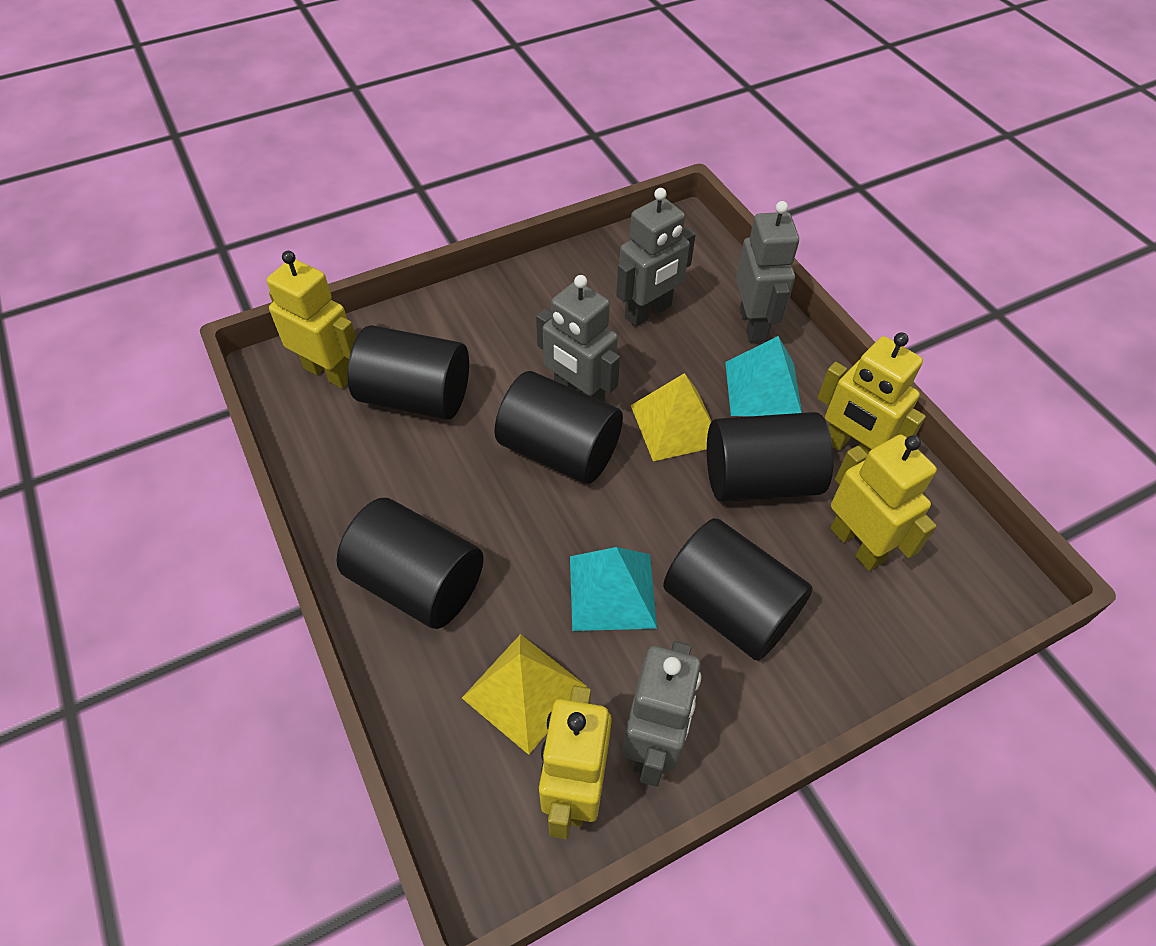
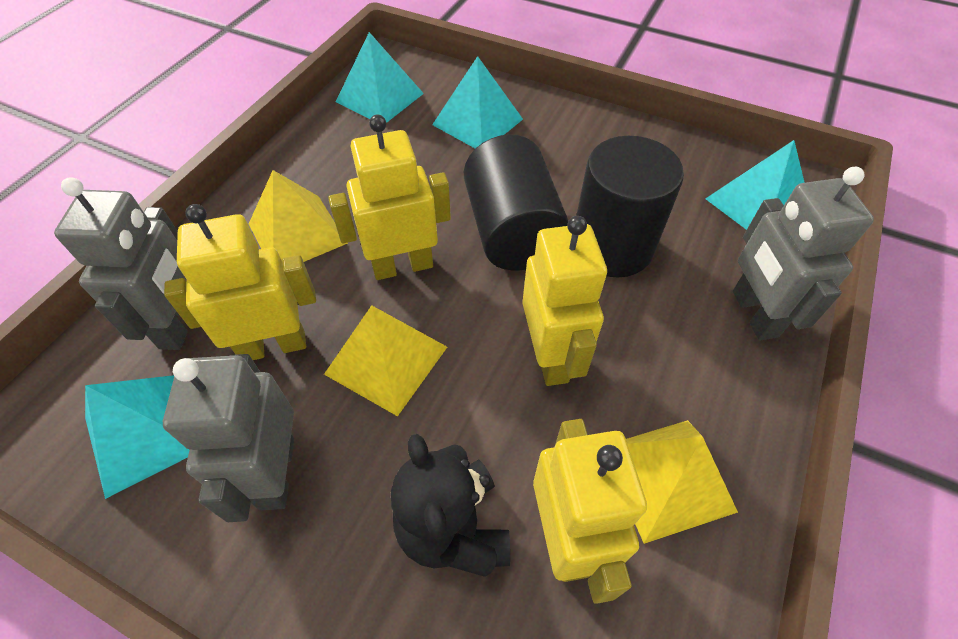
black cylinder: 5 -> 2
black teddy bear: 0 -> 1
grey robot: 4 -> 3
turquoise pyramid: 2 -> 4
yellow pyramid: 2 -> 3

